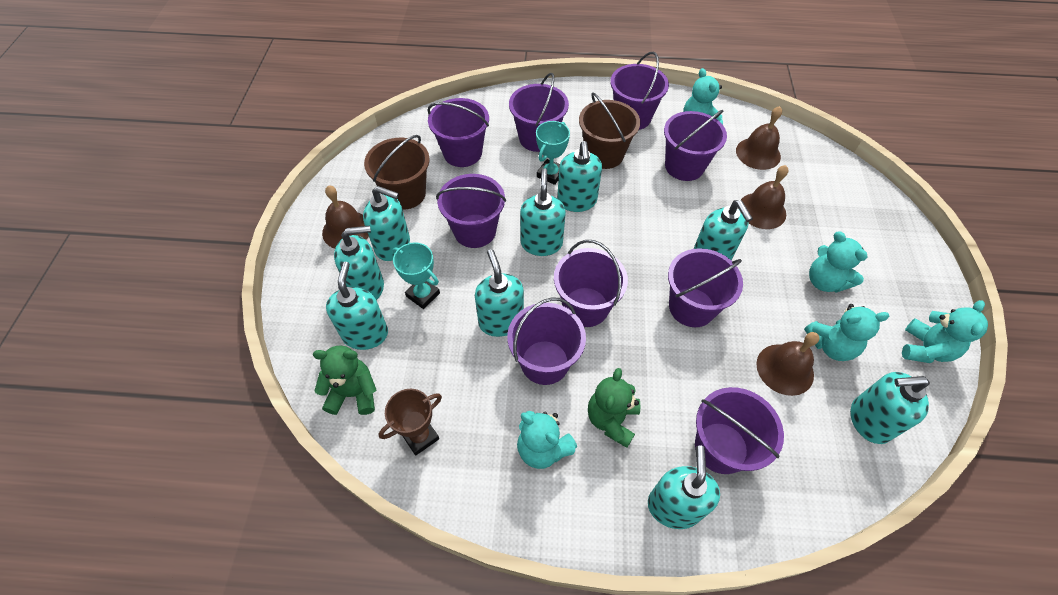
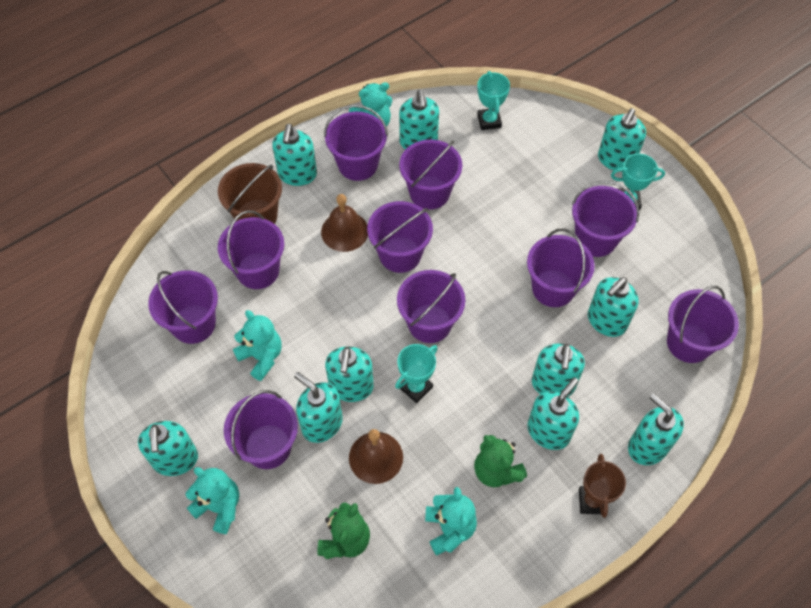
brown bell: 4 -> 2
brown bucket: 2 -> 1
purple bucket: 9 -> 10
turquoise soap dispenser: 9 -> 10
turquoise teddy bear: 5 -> 4
turquoise trophy: 2 -> 3

